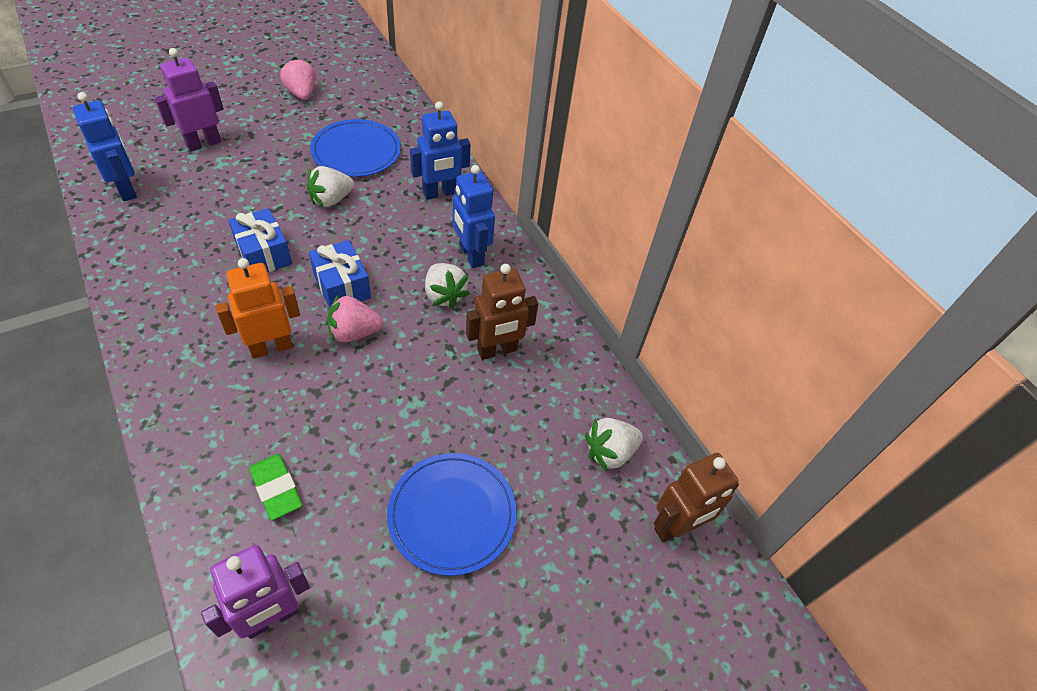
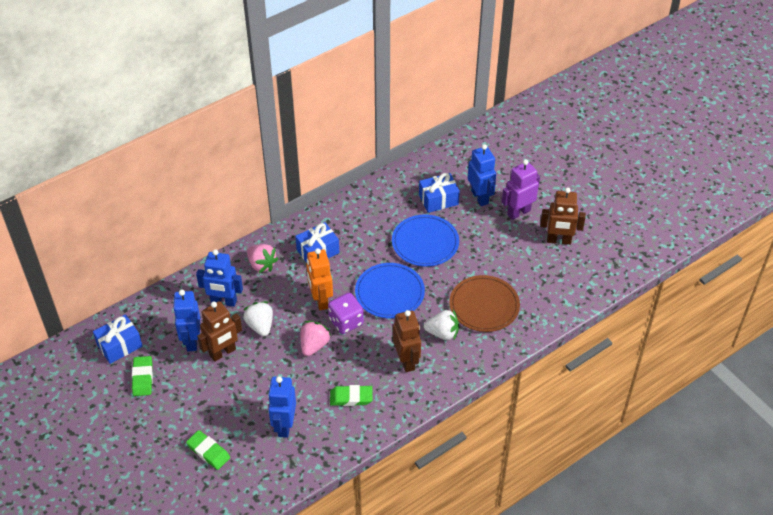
blue gift: 2 -> 3
blue robot: 3 -> 4
brown plate: 0 -> 1
brown robot: 2 -> 3
green eraser: 1 -> 3
purple dice: 0 -> 1
purple robot: 2 -> 1
white strawberry: 3 -> 2

